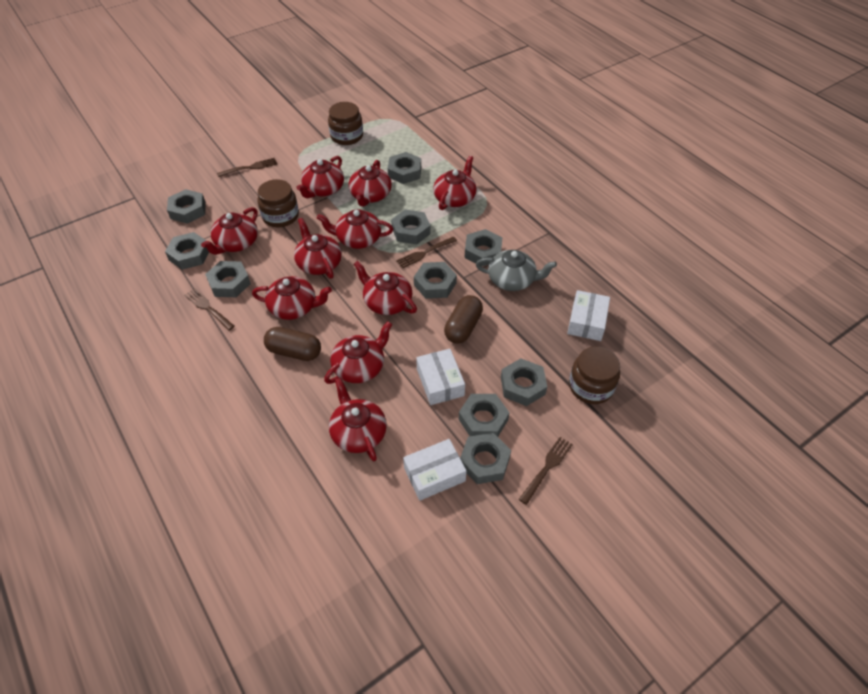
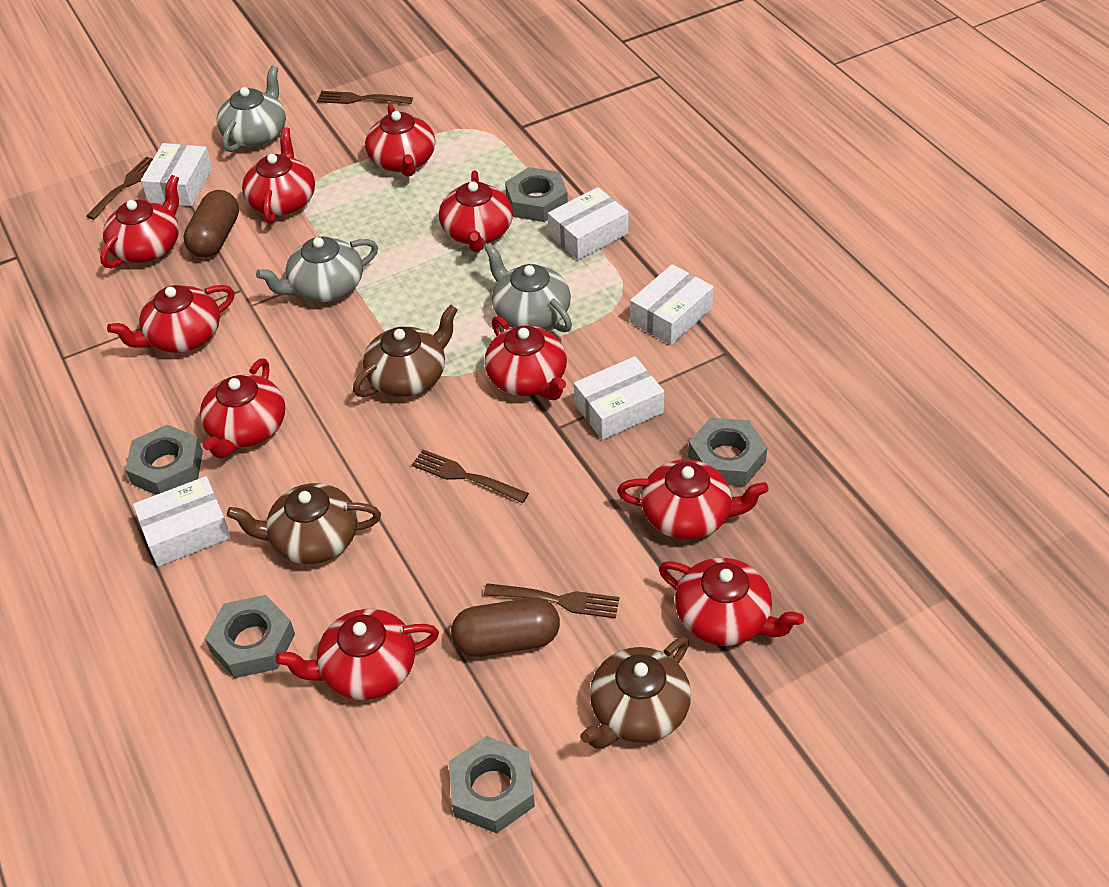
brown jar: 3 -> 0
brown teapot: 0 -> 3
grey nut: 10 -> 5
grey teapot: 1 -> 3
white box: 3 -> 5

